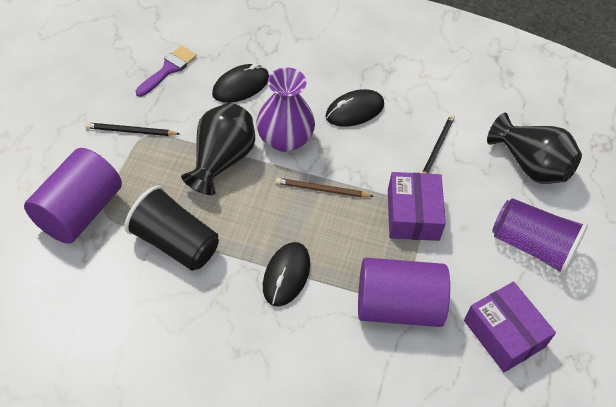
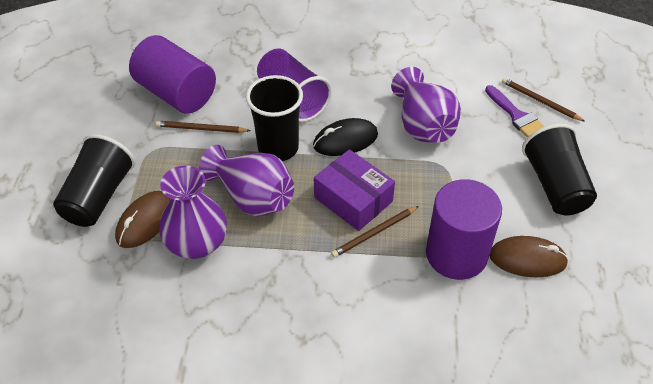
black cup: 1 -> 3
black mouse: 3 -> 1
black pencil: 2 -> 0
black vase: 2 -> 0
brown mouse: 0 -> 2
brown pencil: 1 -> 3
purple box: 2 -> 1
purple vase: 1 -> 3

